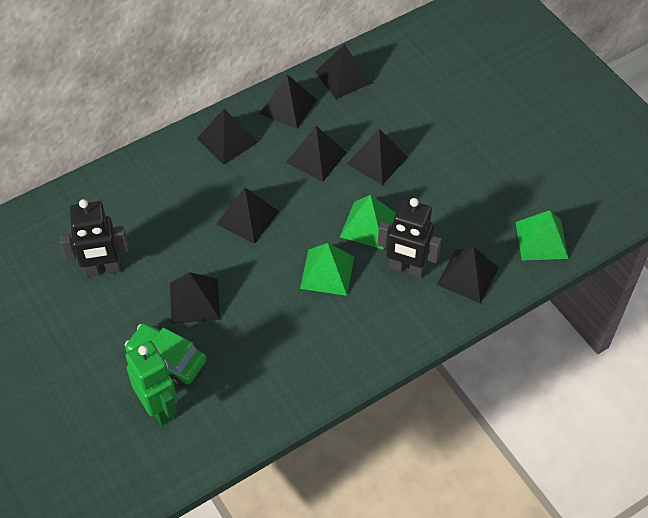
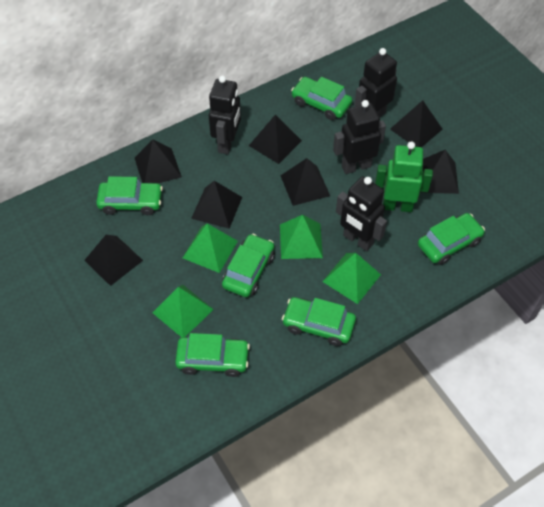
black pyramid: 8 -> 7
black robot: 2 -> 4
green car: 1 -> 6
green pyramid: 3 -> 4

